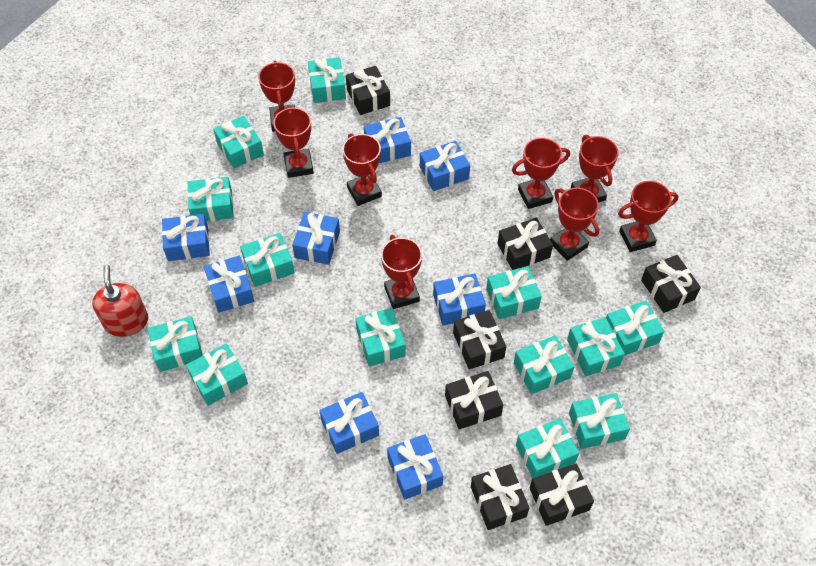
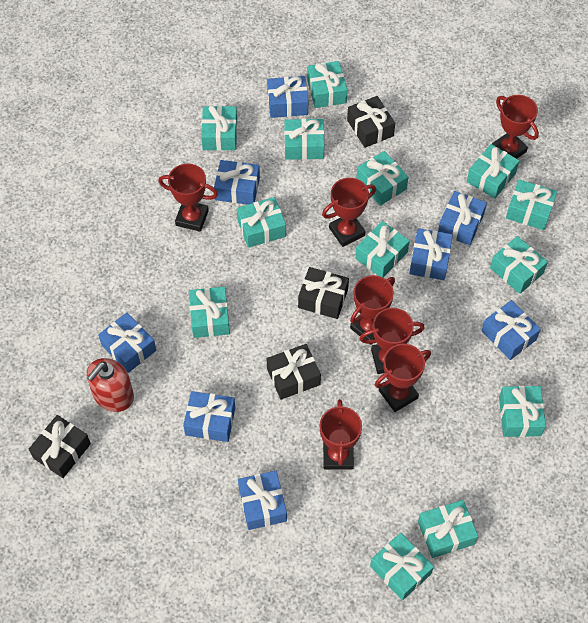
black gift: 7 -> 4
red trophy: 8 -> 7

